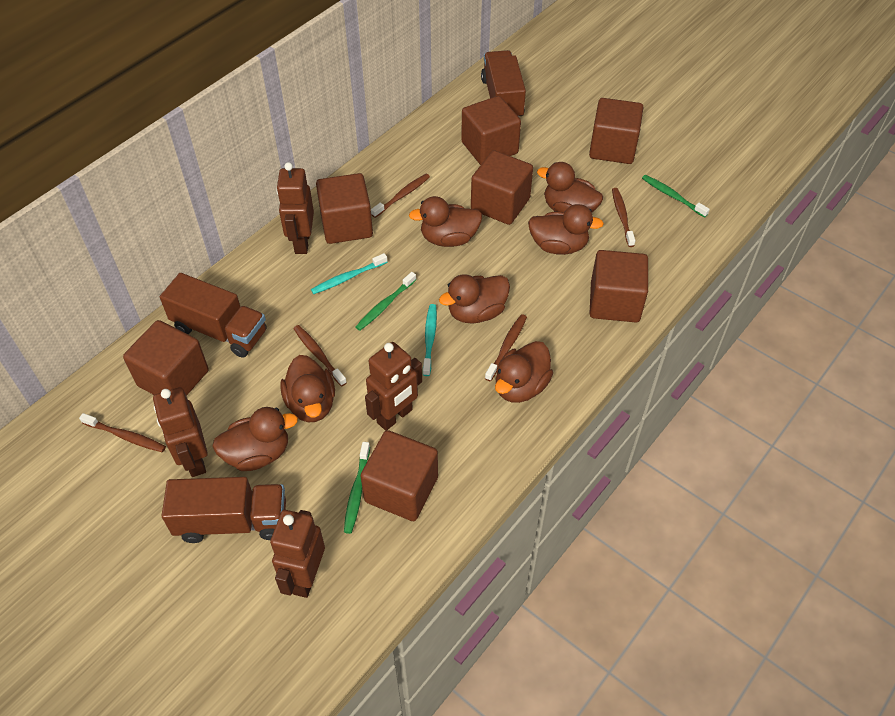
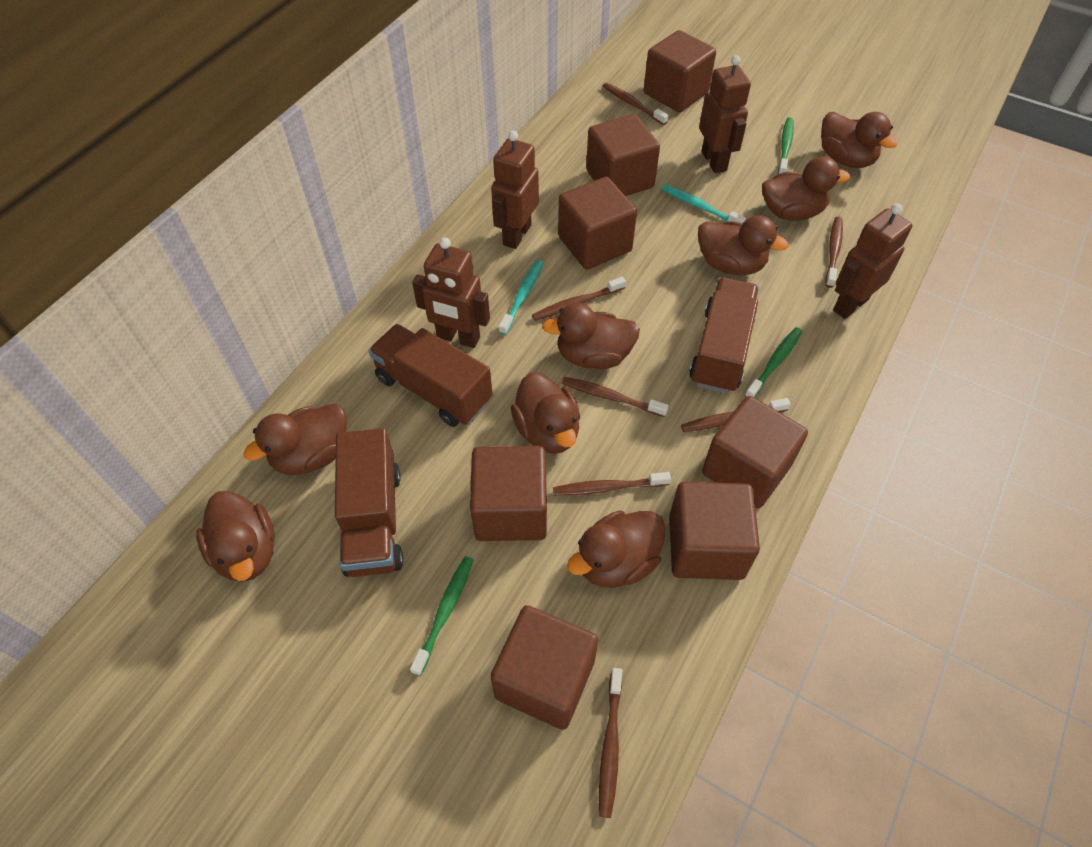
brown duck: 7 -> 8
brown toothbrush: 5 -> 7

